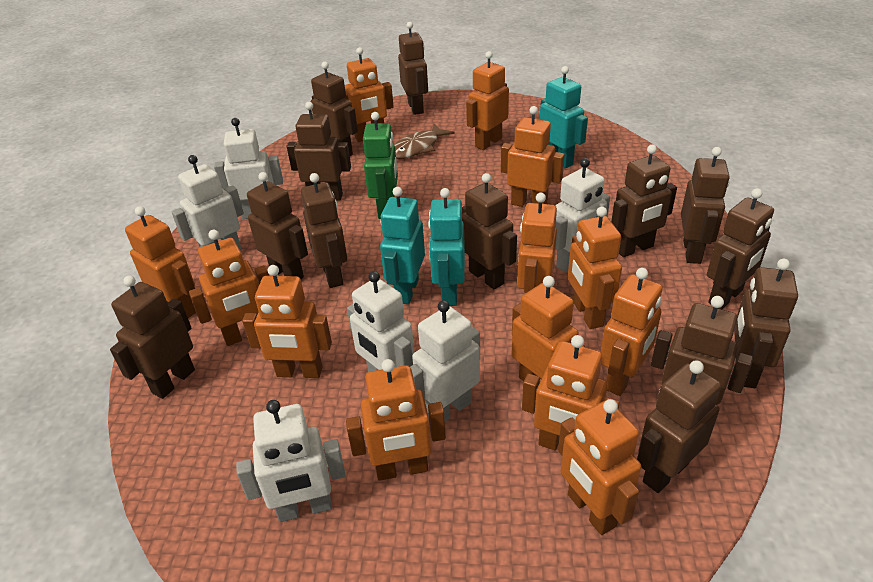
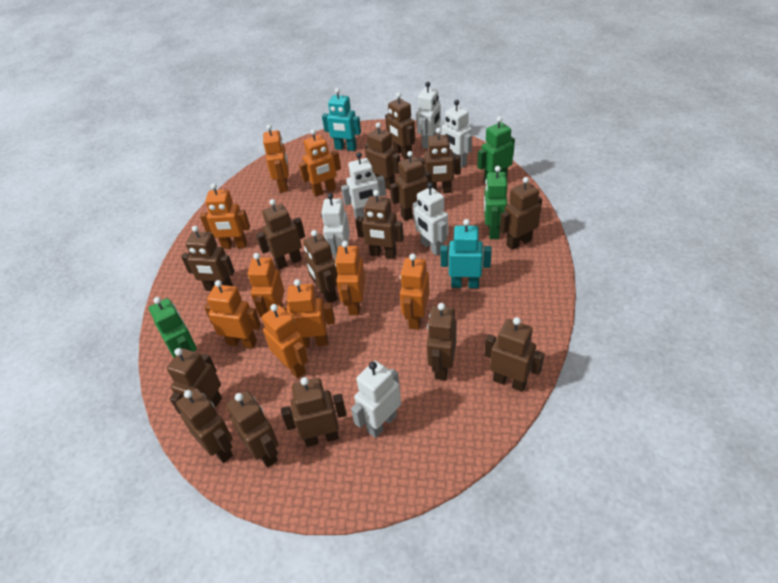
brown fish: 1 -> 0
brown robot: 13 -> 15
green robot: 1 -> 3
orange robot: 13 -> 9
turquoise robot: 3 -> 2

